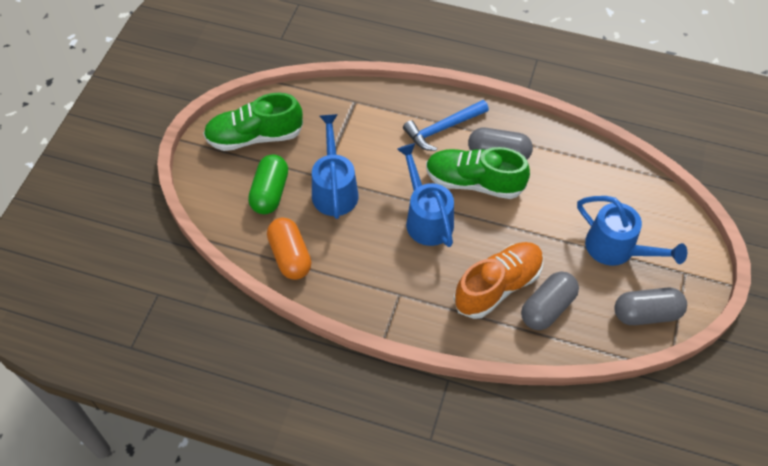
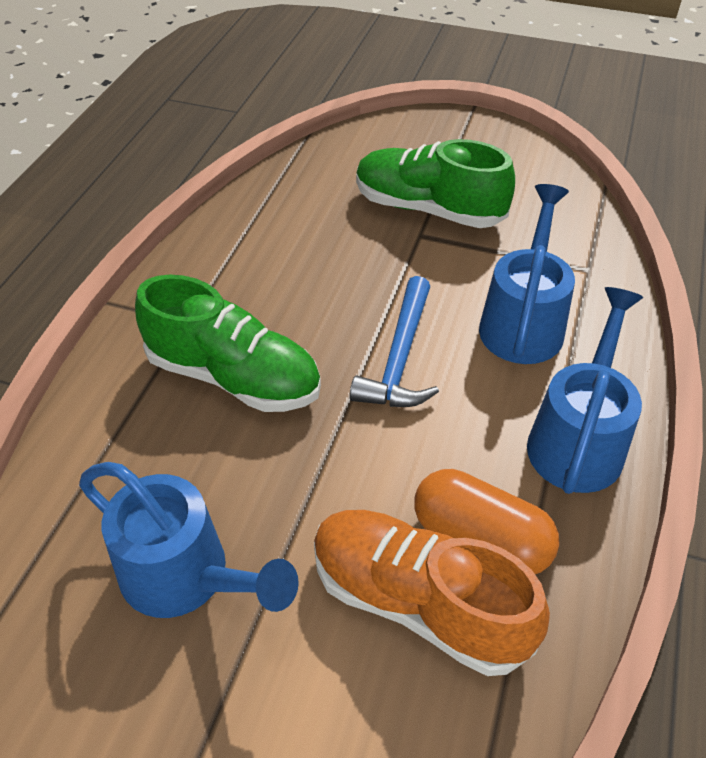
green capsule: 1 -> 0
grey capsule: 3 -> 0

